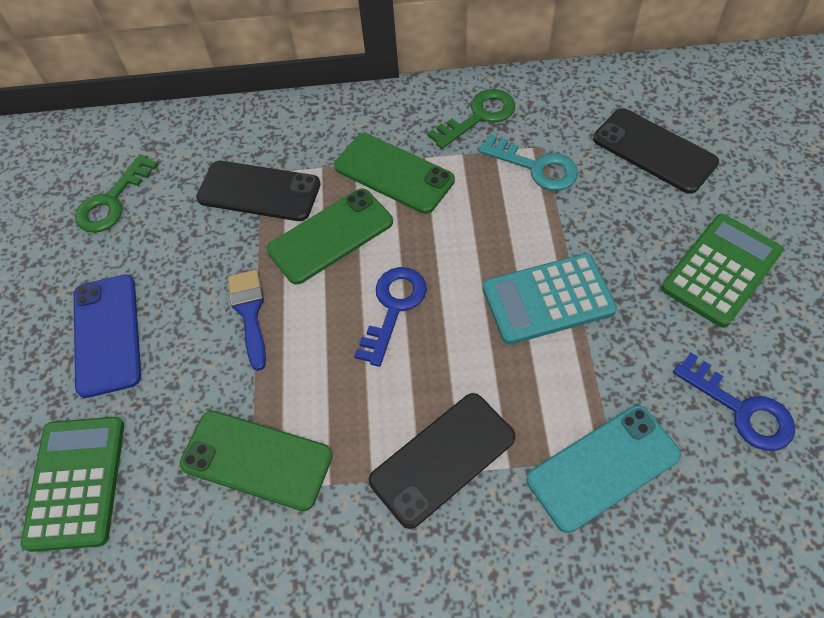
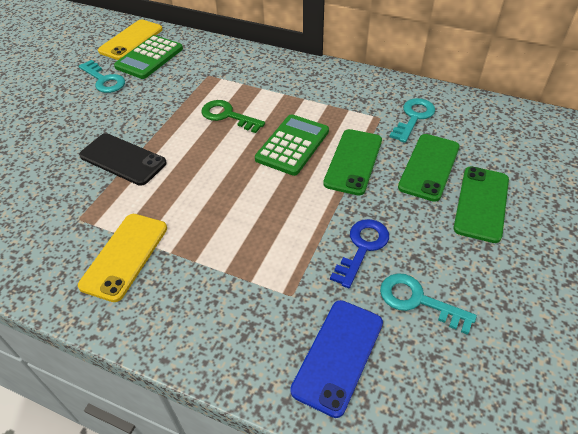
black phone: 3 -> 1
blue brush: 1 -> 0
blue key: 2 -> 1
green key: 2 -> 1
turquoise calculator: 1 -> 0
turquoise key: 1 -> 3
turquoise phone: 1 -> 0
yellow phone: 0 -> 2

